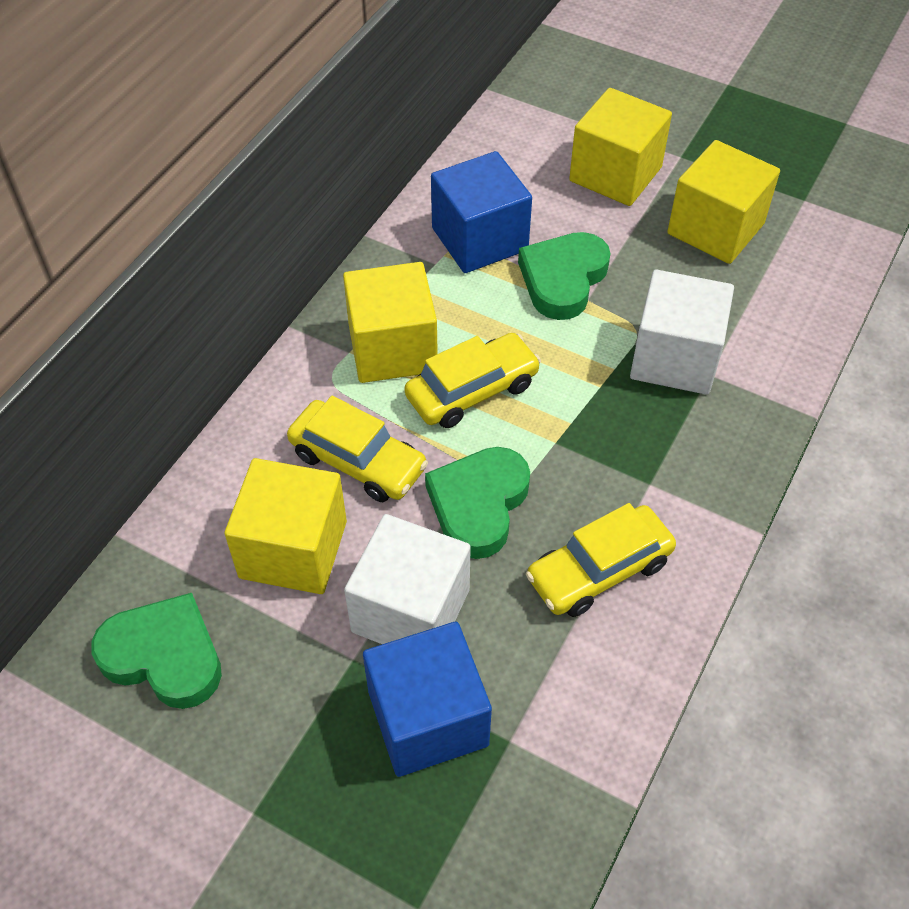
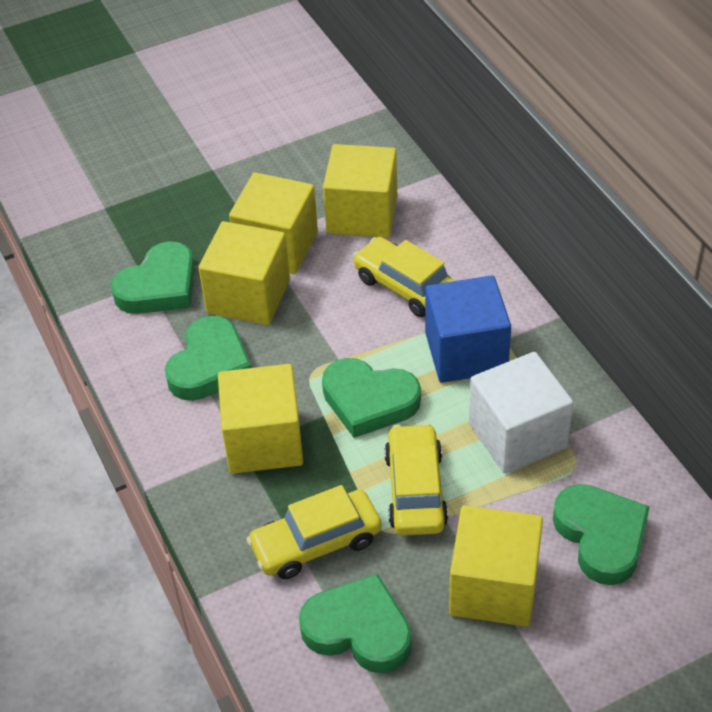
blue cube: 2 -> 1
green heart: 3 -> 5
white cube: 2 -> 1
yellow cube: 4 -> 5

